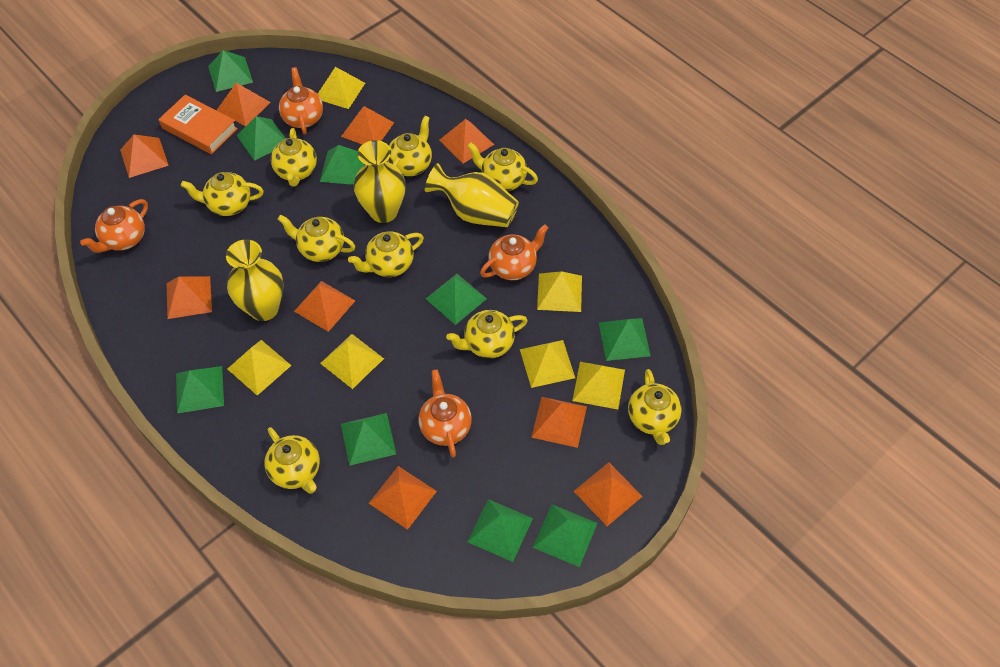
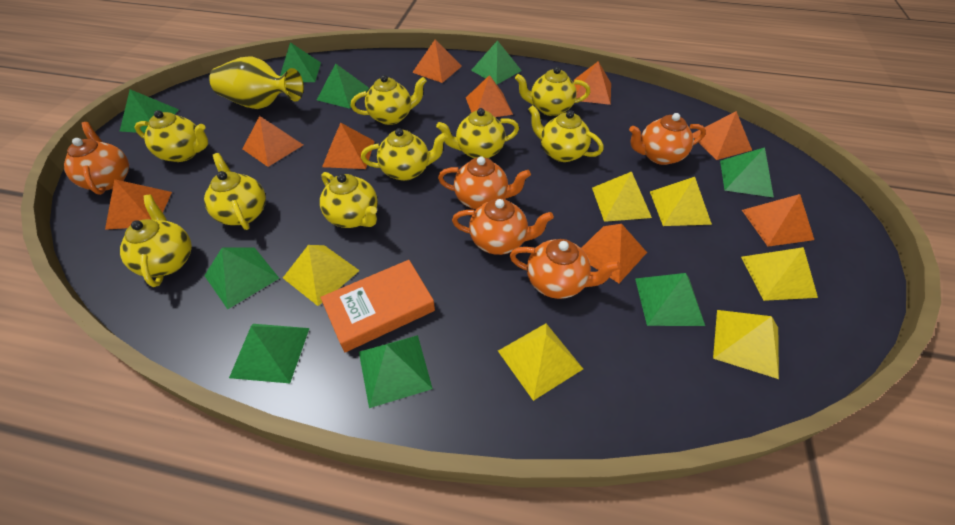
orange teapot: 4 -> 5
yellow vase: 3 -> 1

